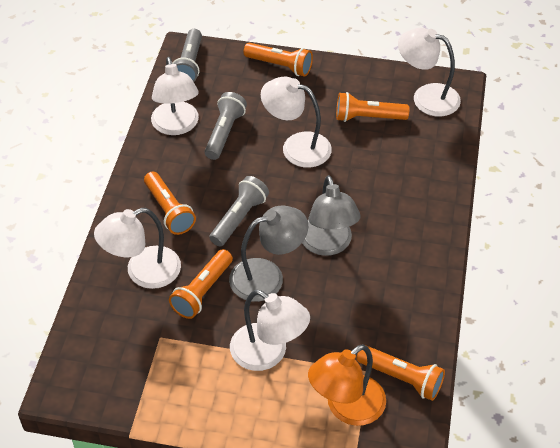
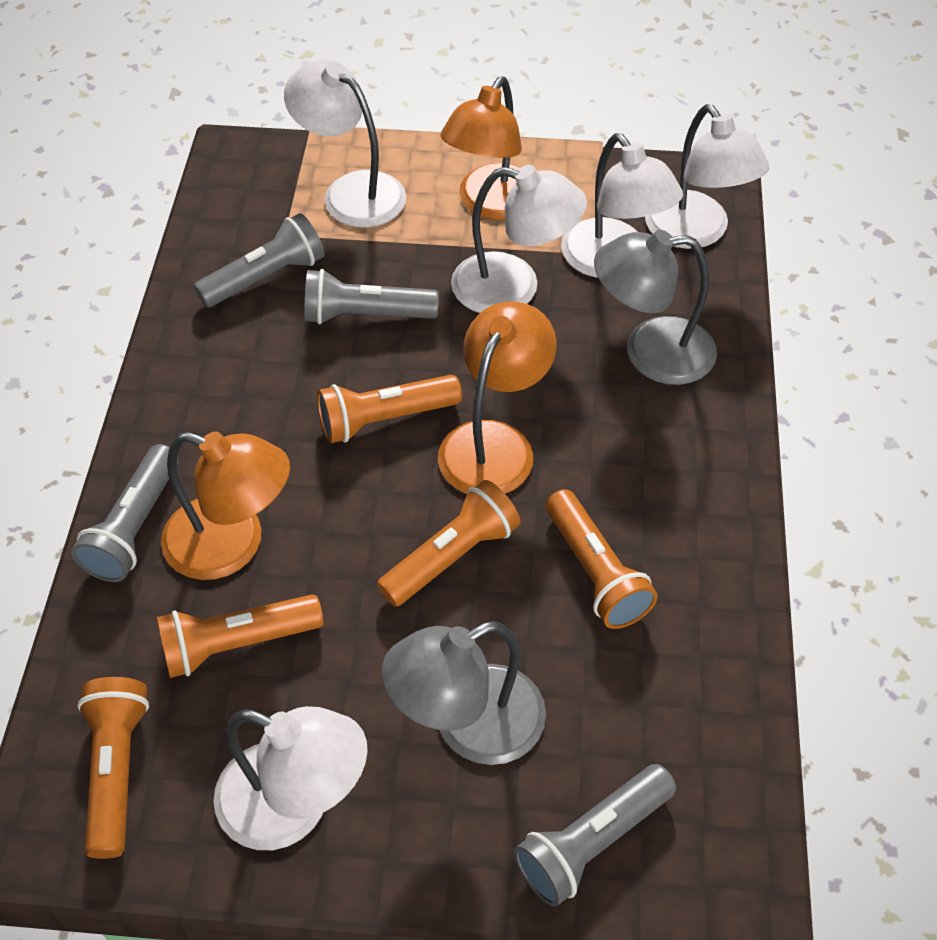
grey flashlight: 3 -> 4
orange lamp: 1 -> 3

